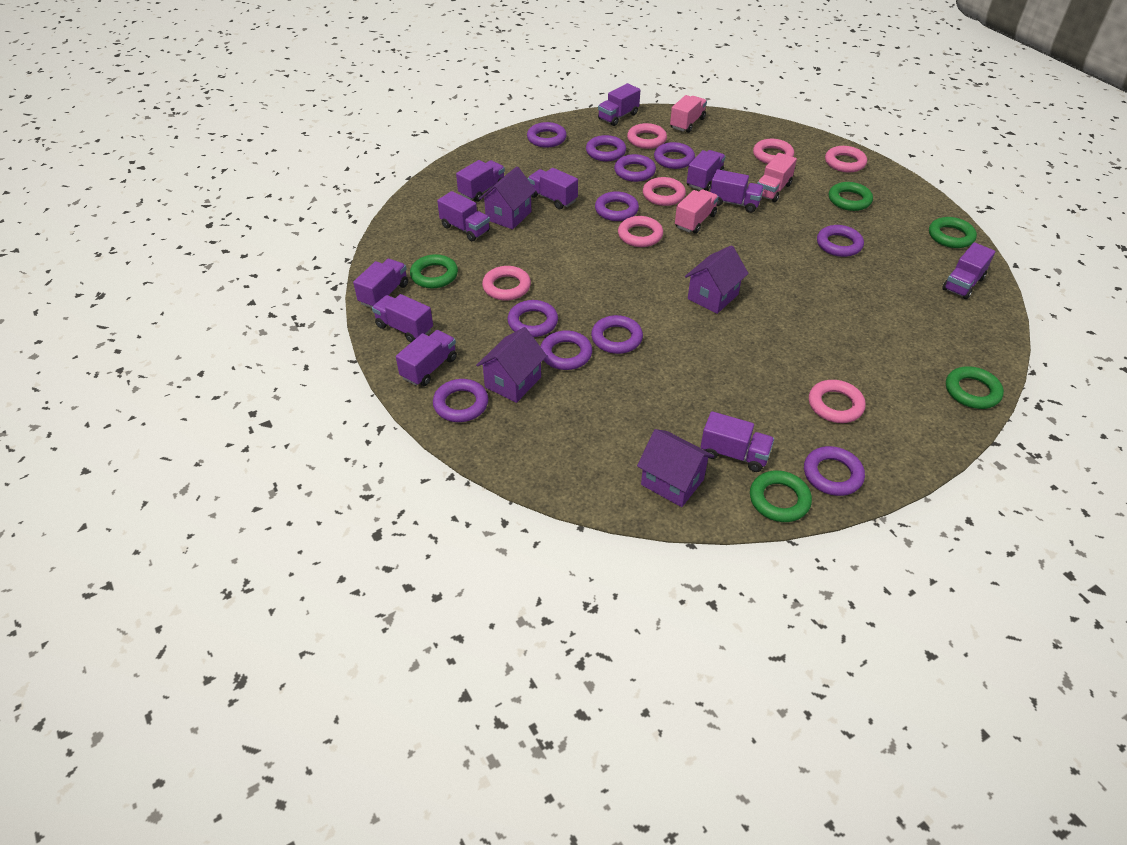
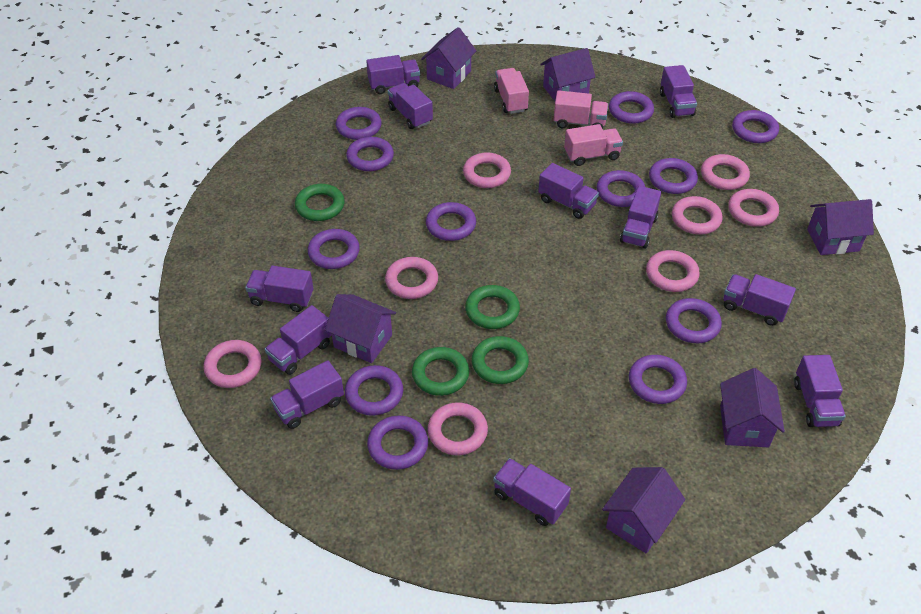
green ring: 5 -> 4
pink ring: 7 -> 8
purple house: 4 -> 6
purple ring: 11 -> 12

